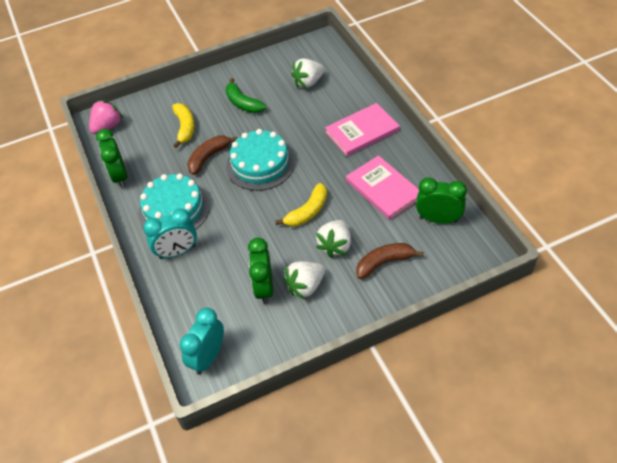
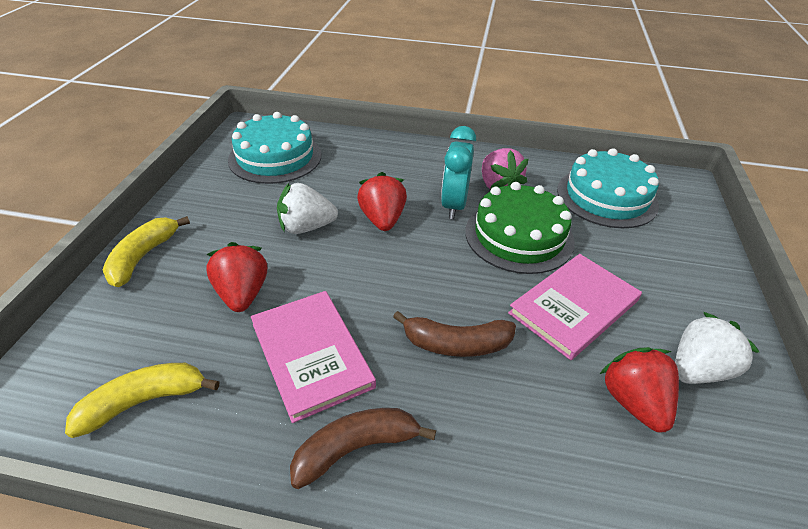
green banana: 1 -> 0
green cake: 0 -> 1
green clock: 3 -> 0
red strawberry: 0 -> 3
turquoise clock: 2 -> 1
white strawberry: 3 -> 2

